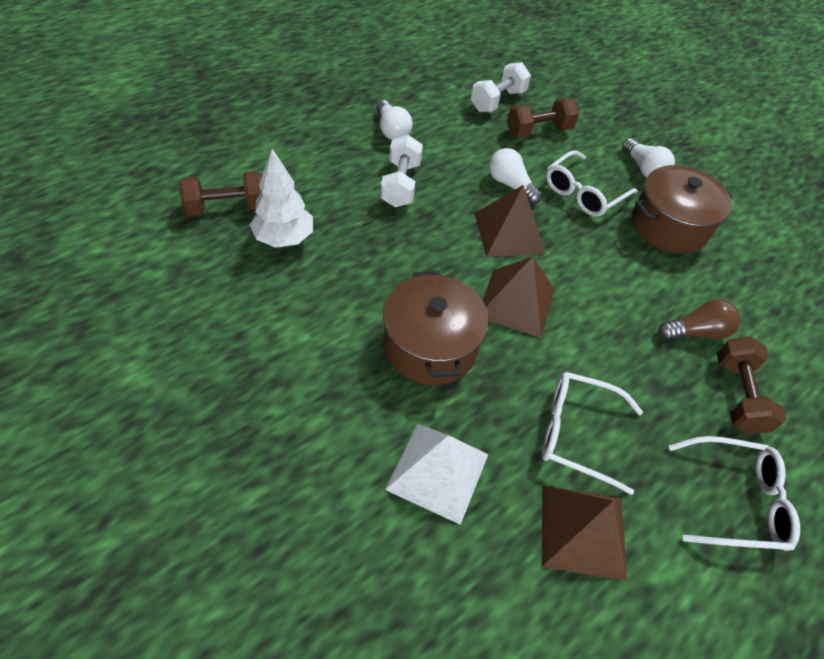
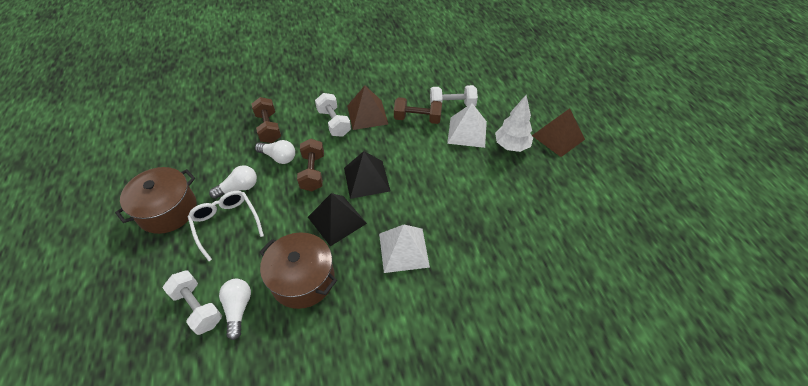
black pyramid: 0 -> 2
brown light bulb: 1 -> 0
brown pyramid: 3 -> 2
white dumbbell: 2 -> 3
white glasses: 3 -> 1
white pyramid: 1 -> 2

